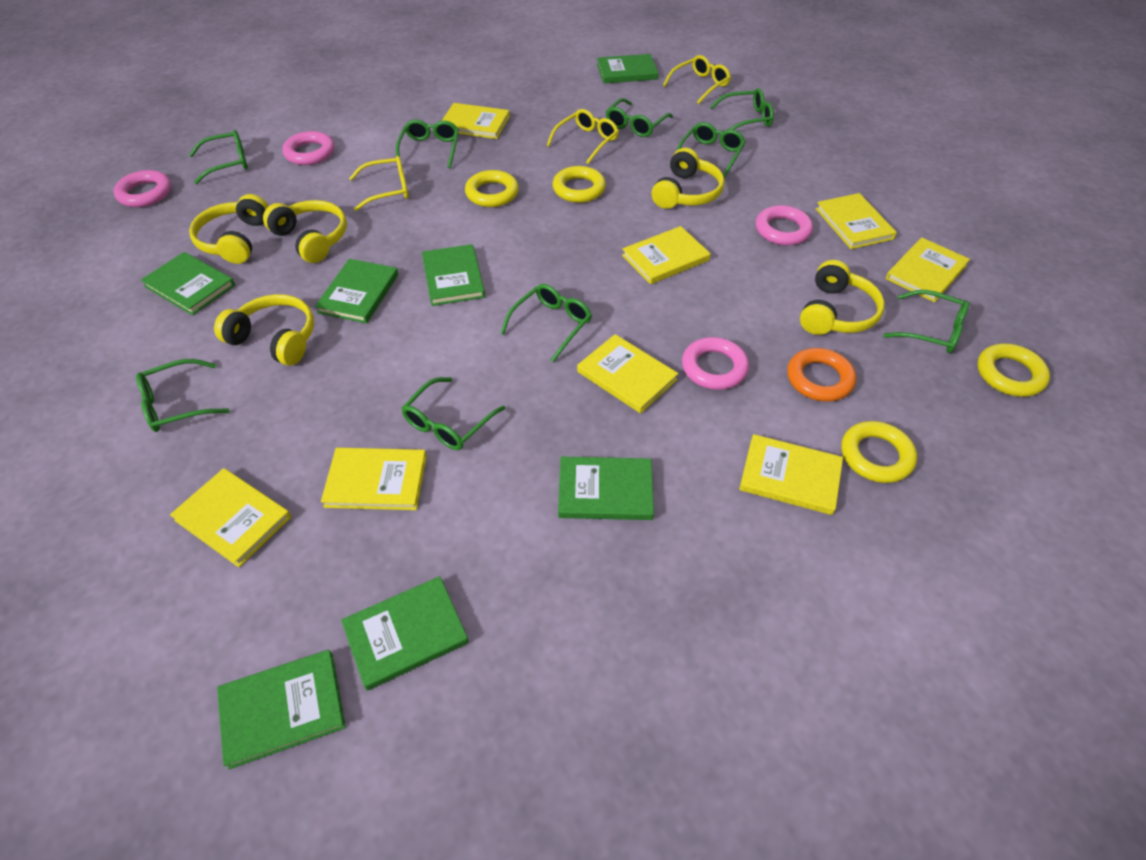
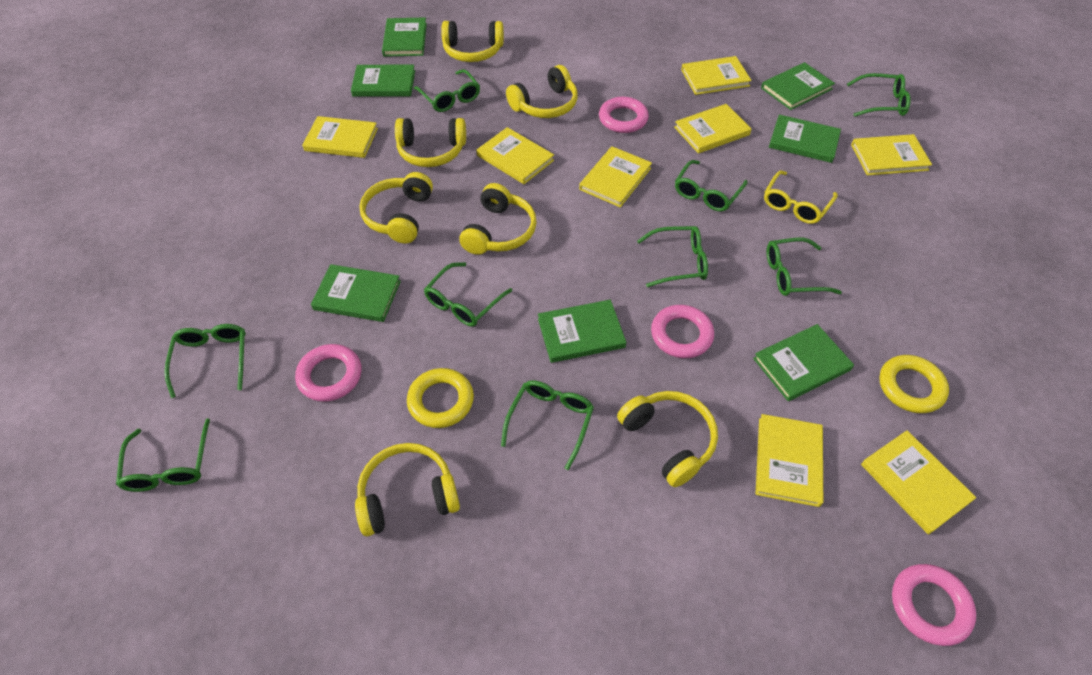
orange ring: 1 -> 0
yellow glasses: 3 -> 1
yellow headphones: 5 -> 7
yellow ring: 4 -> 2

